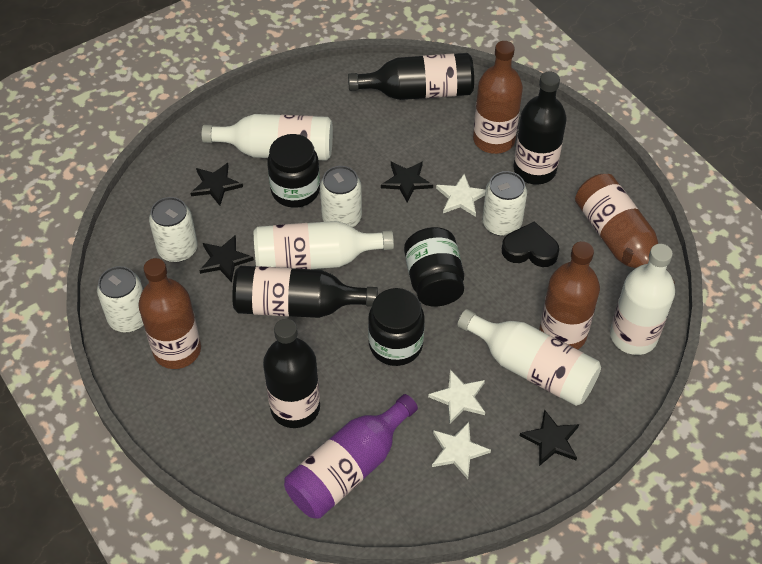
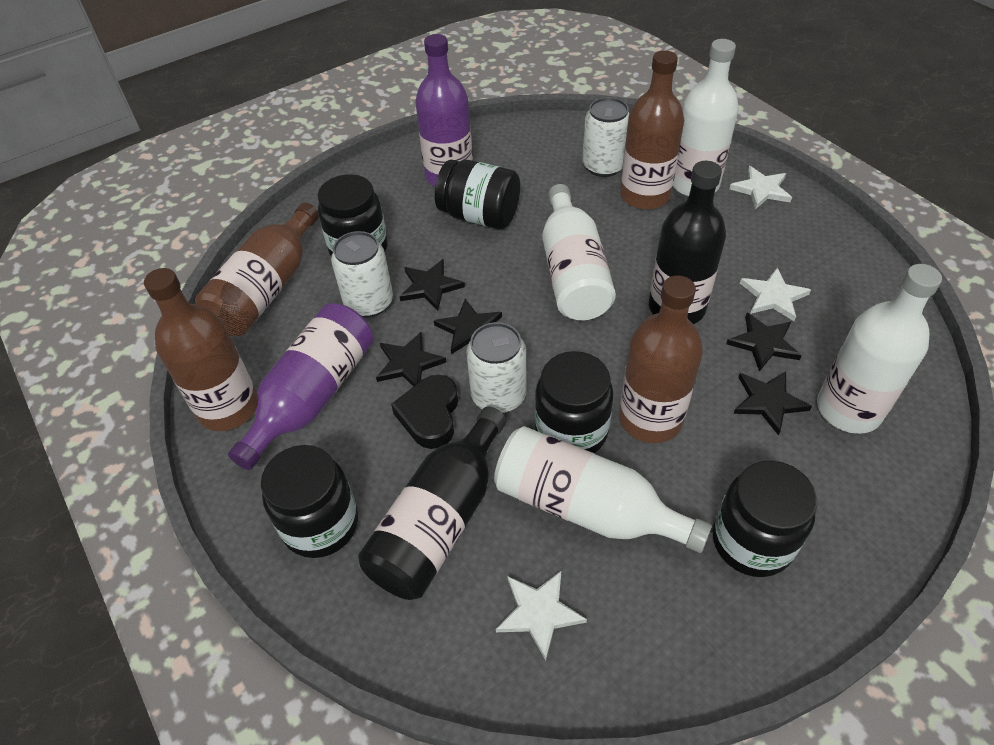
black bottle: 4 -> 2
black jar: 3 -> 5
black star: 4 -> 5
purple bottle: 1 -> 2
white can: 4 -> 3

